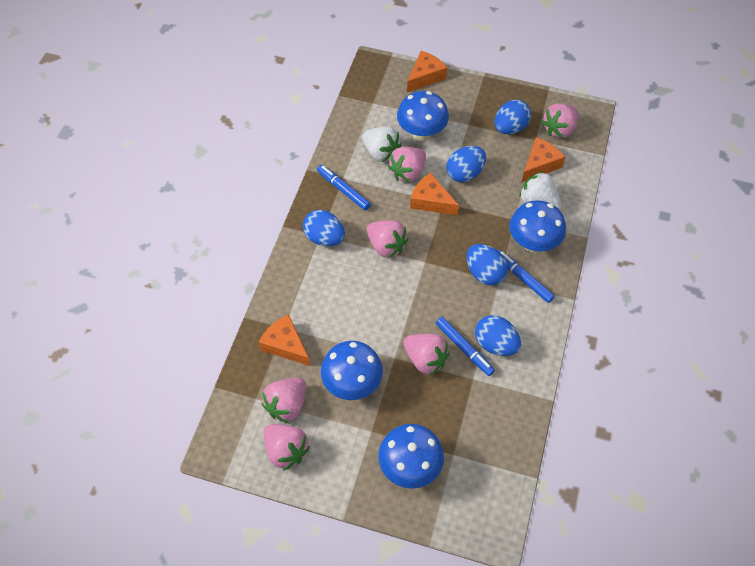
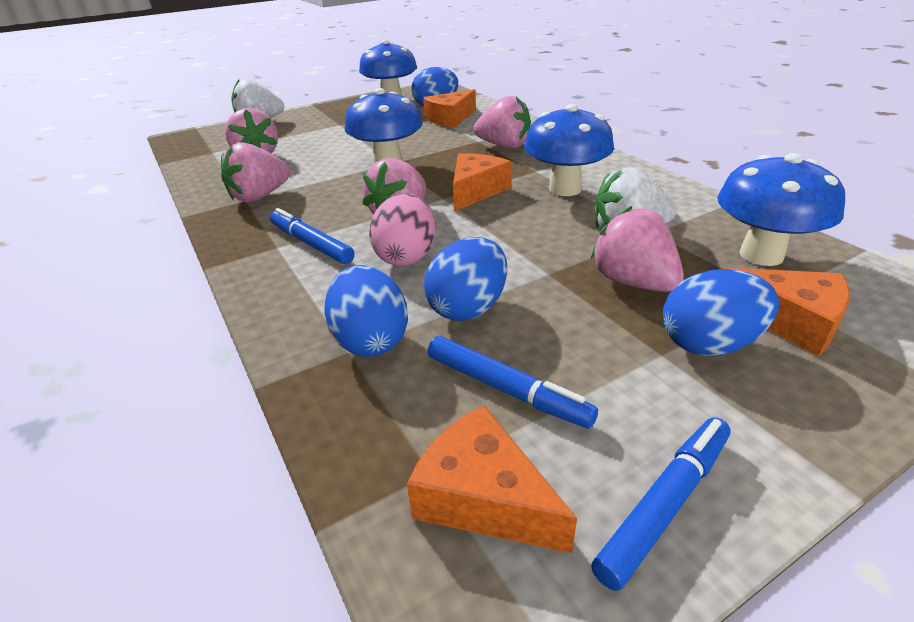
blue egg: 5 -> 4
pink egg: 0 -> 1
pink strawberry: 6 -> 5

